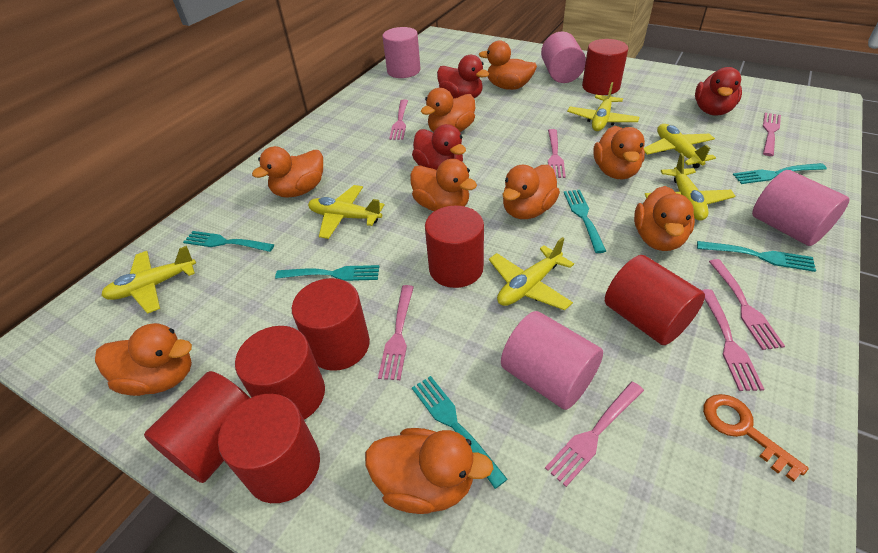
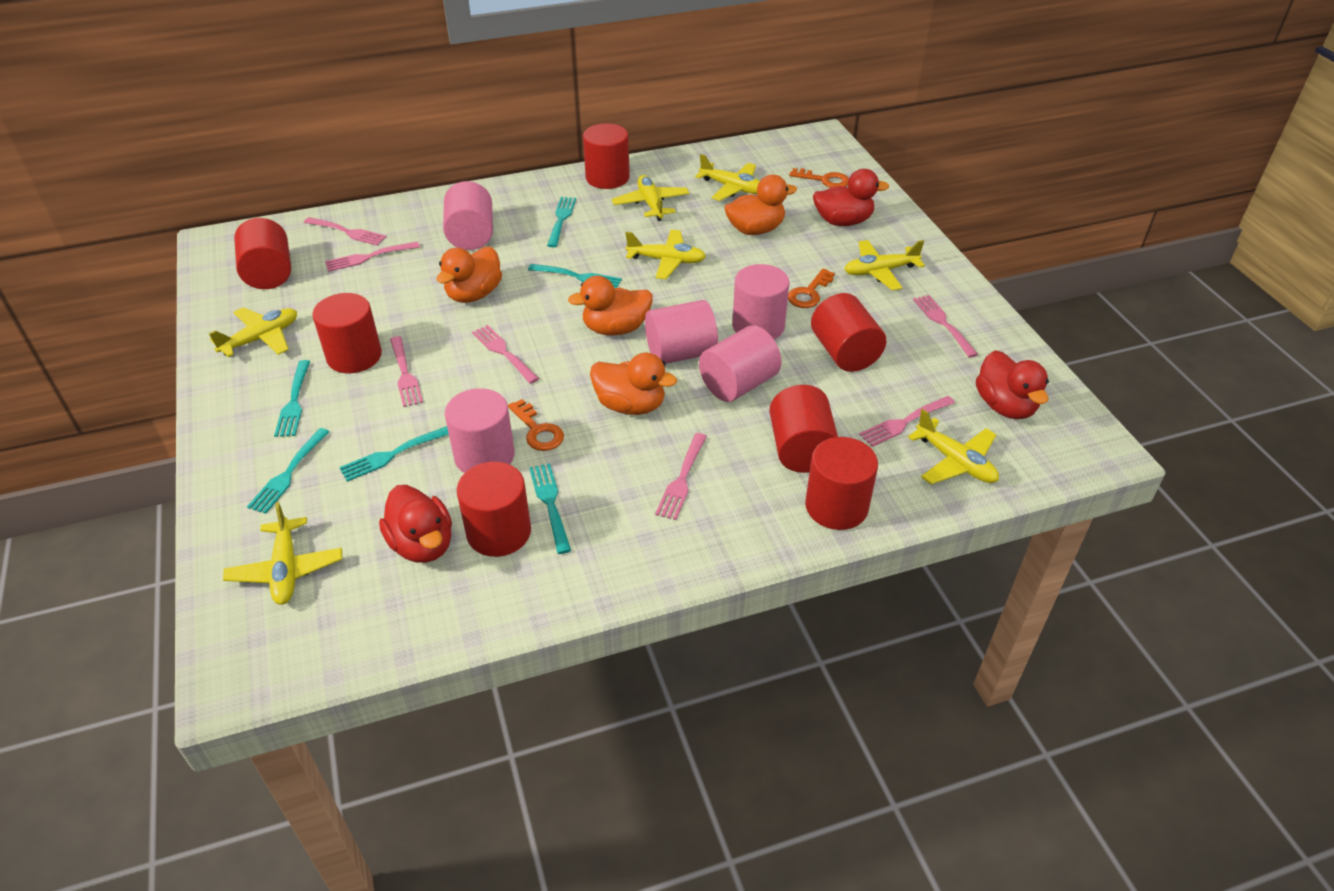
orange duck: 9 -> 4
orange key: 1 -> 3
pink cylinder: 4 -> 5
yellow plane: 6 -> 7

